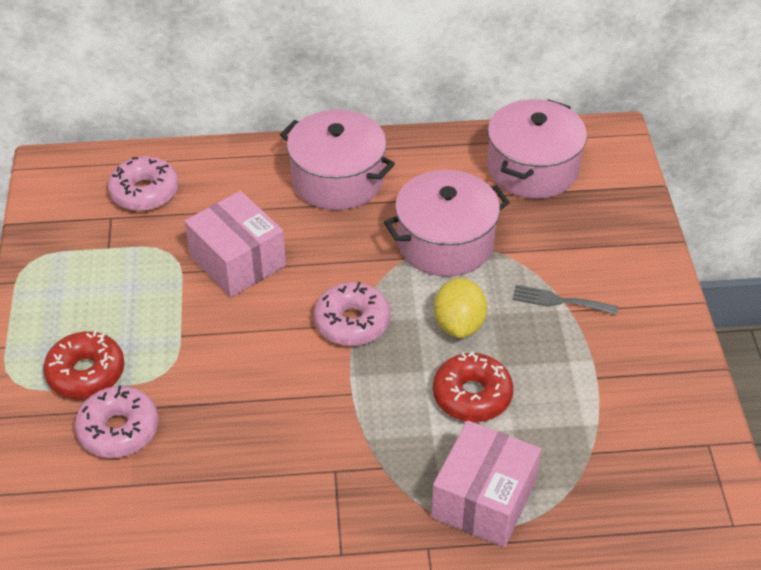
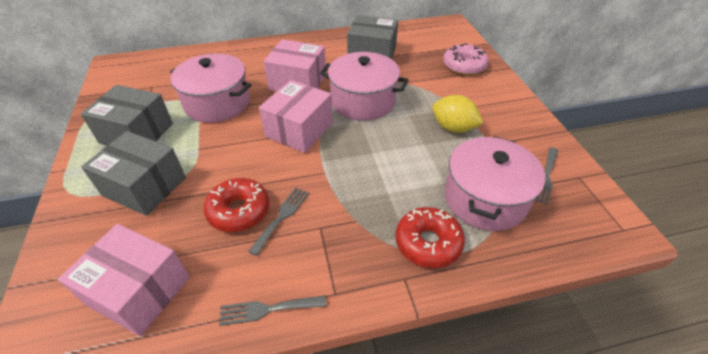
grey box: 0 -> 3
grey fork: 1 -> 3
pink box: 2 -> 3
pink donut: 3 -> 1

